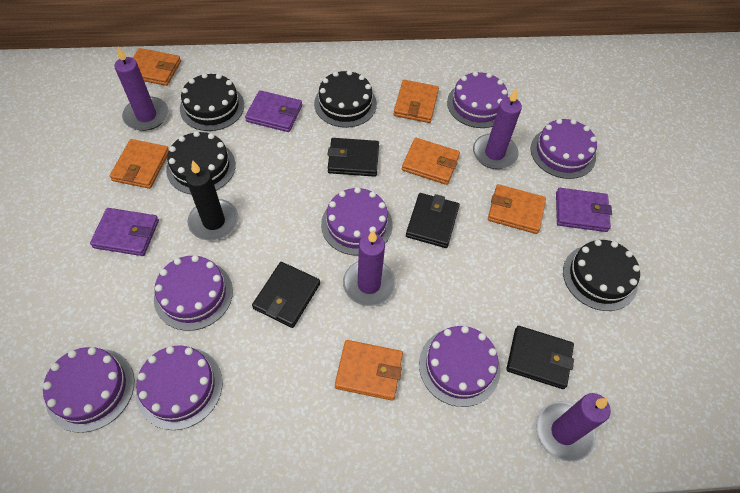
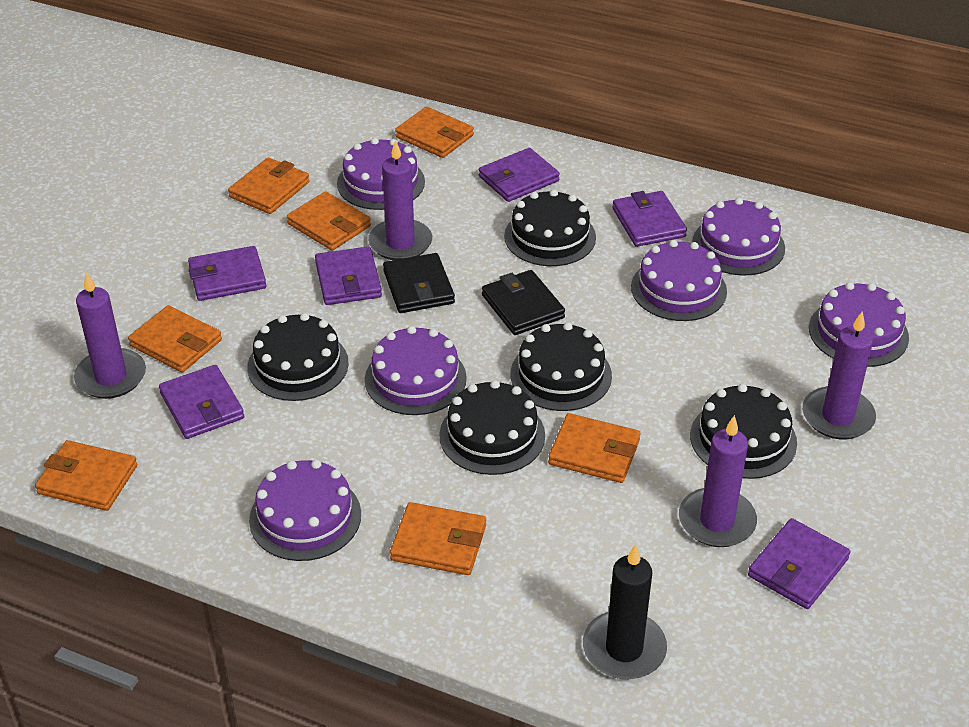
black cake: 4 -> 5
black wallet: 4 -> 2
orange wallet: 6 -> 7
purple cake: 7 -> 6
purple wallet: 3 -> 6

